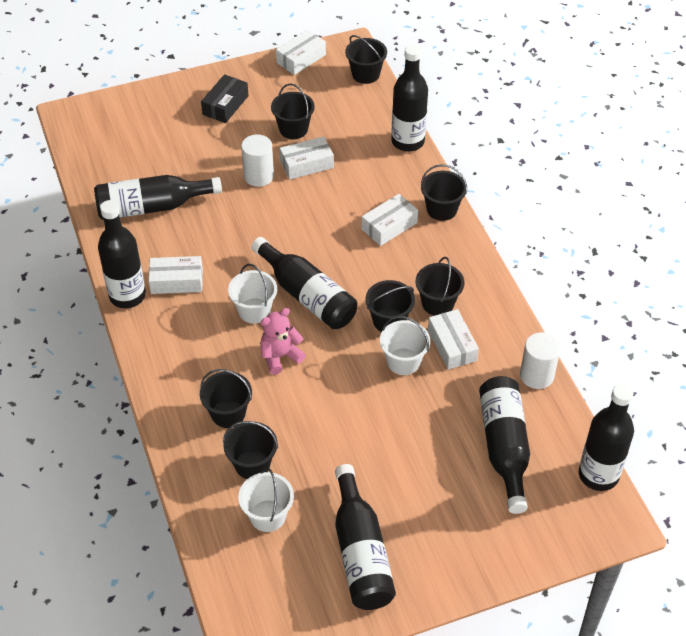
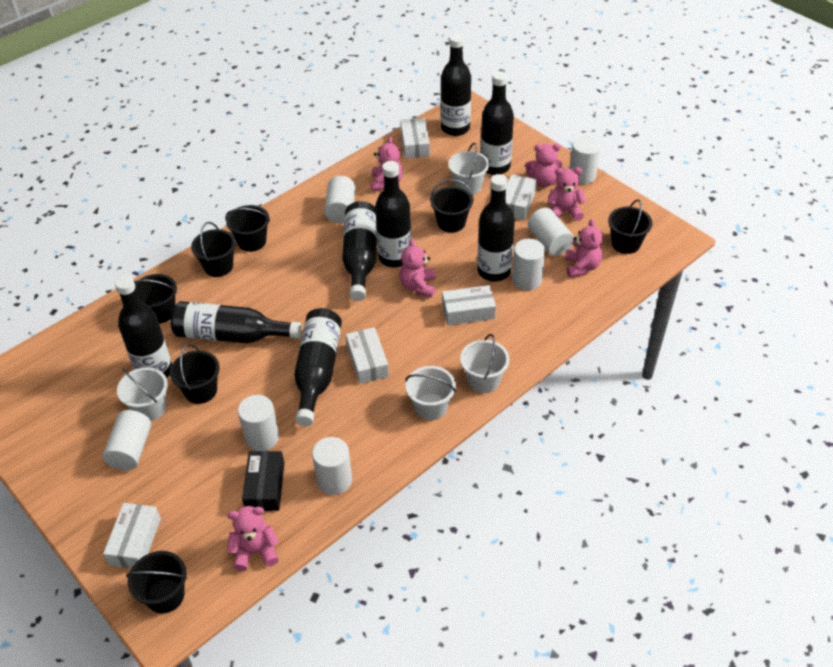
black bottle: 7 -> 8
pink teddy bear: 1 -> 6
white bucket: 3 -> 4
white cylinder: 2 -> 7

